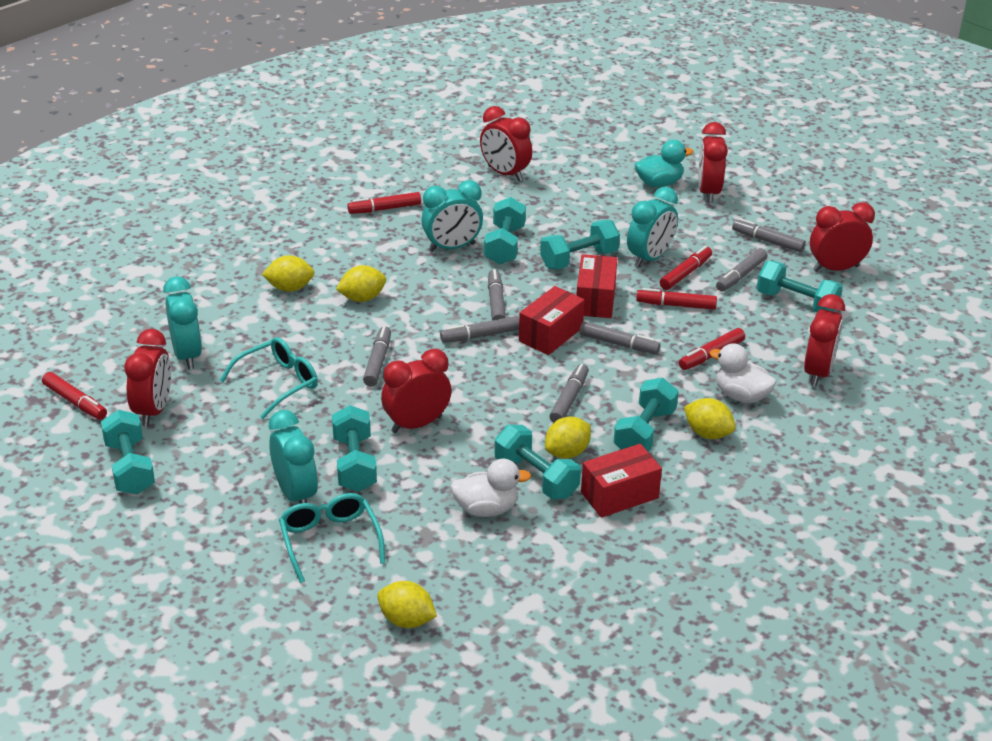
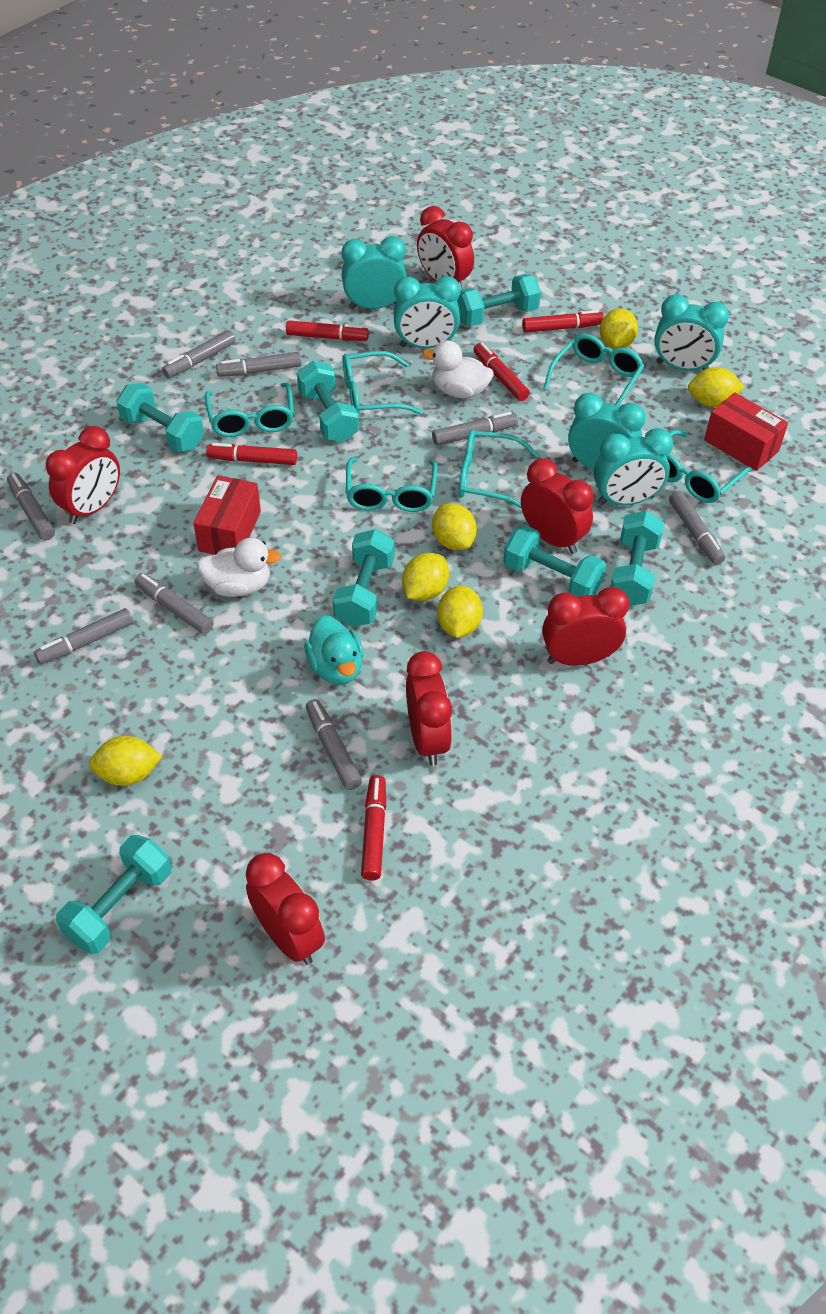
grey marker: 7 -> 8
red box: 3 -> 2
turquoise clock: 4 -> 5
turquoise glasses: 2 -> 6
yellow lemon: 5 -> 6

